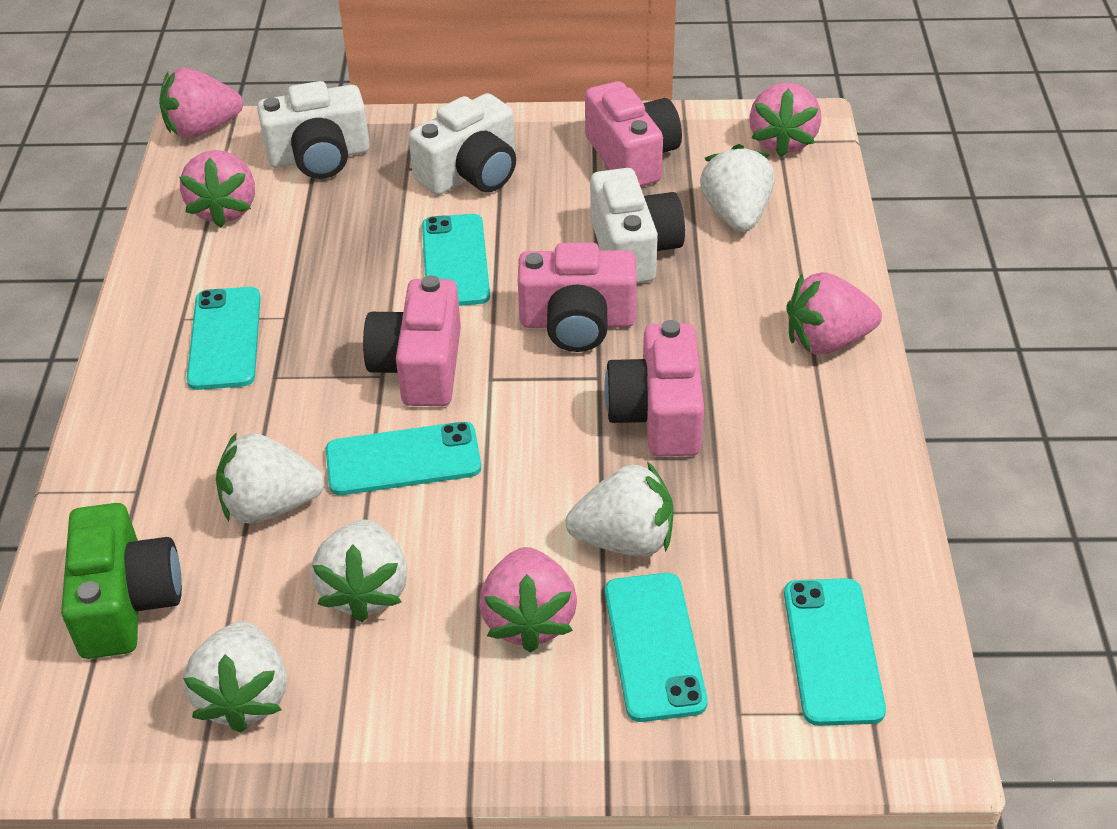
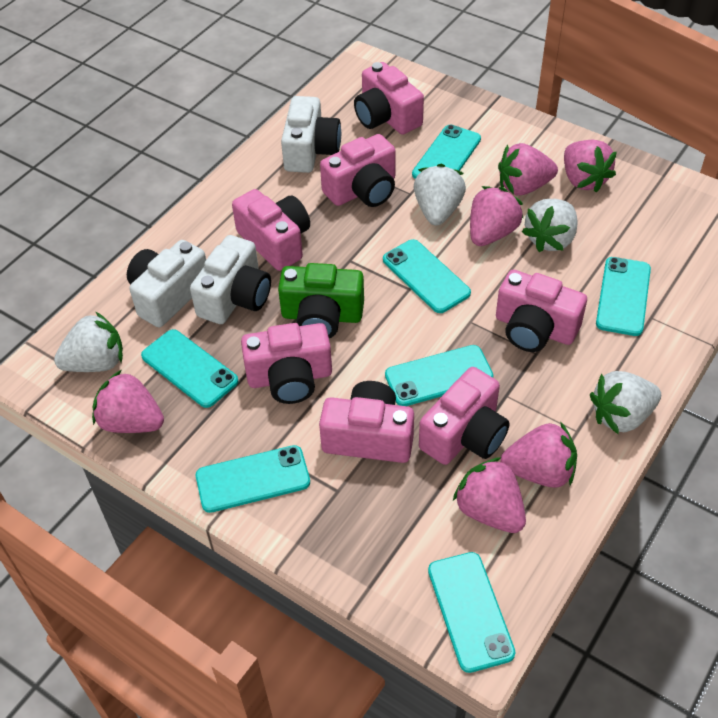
pink camera: 4 -> 7
pink strawberry: 5 -> 6
turquoise phone: 5 -> 7
white strawberry: 5 -> 4

